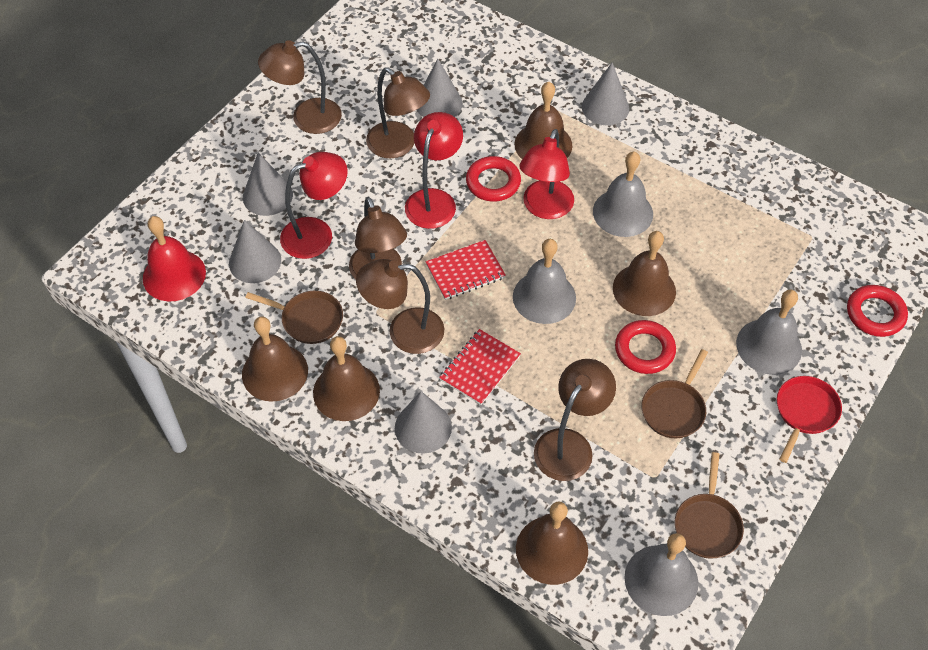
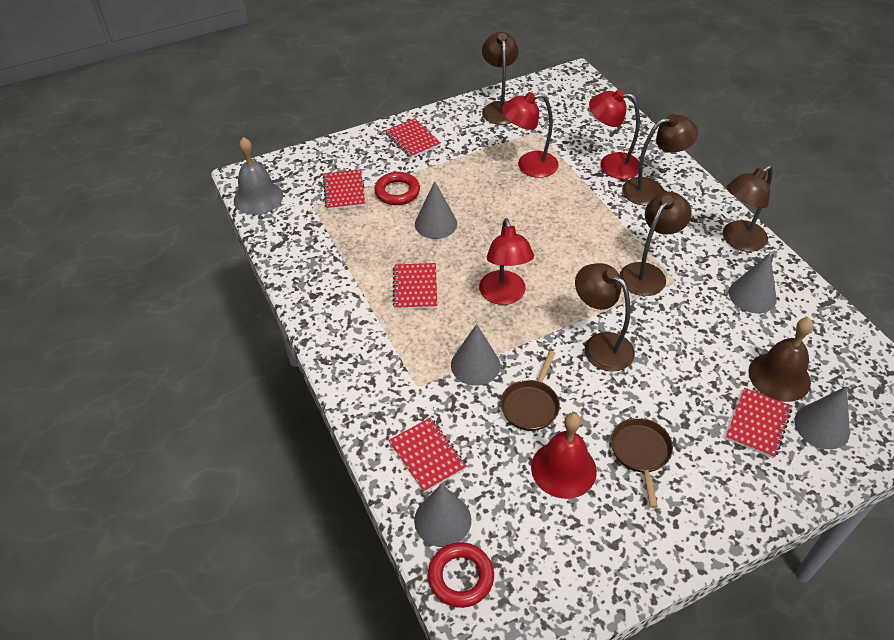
brown bell: 5 -> 1
brown pan: 3 -> 2
grey bell: 4 -> 1
red notebook: 2 -> 5
red pan: 1 -> 0
red ring: 3 -> 2

